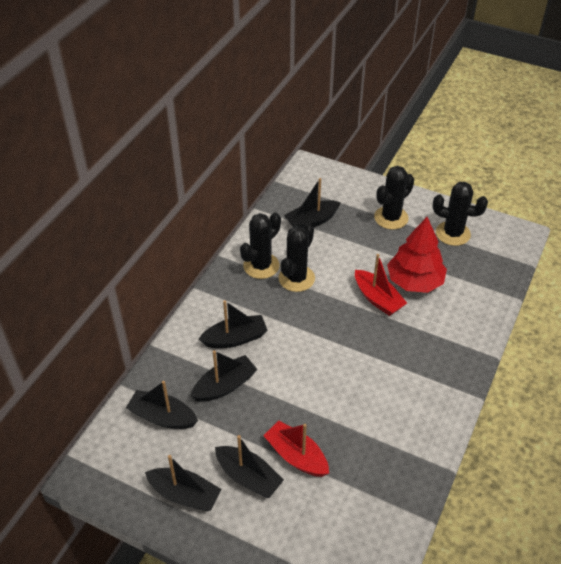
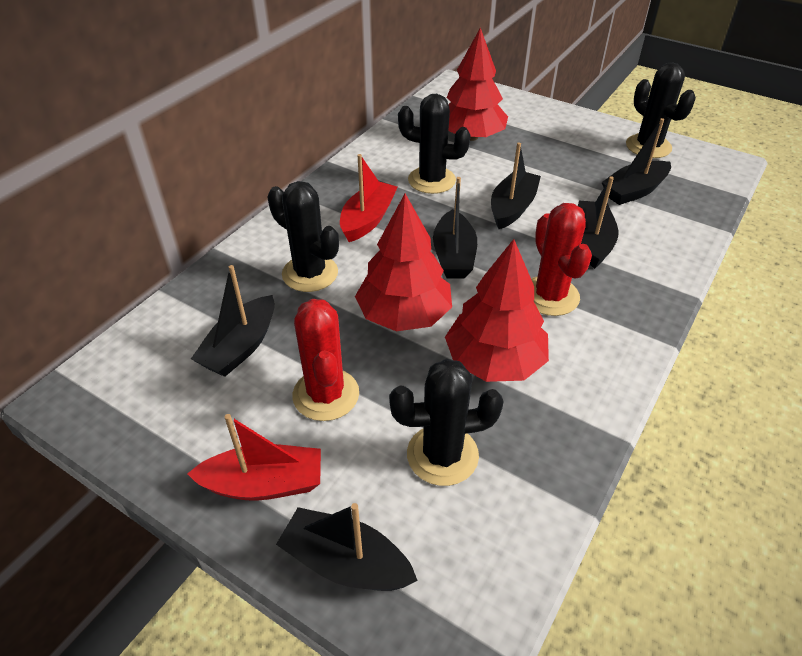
red cactus: 0 -> 2
red tree: 1 -> 3

